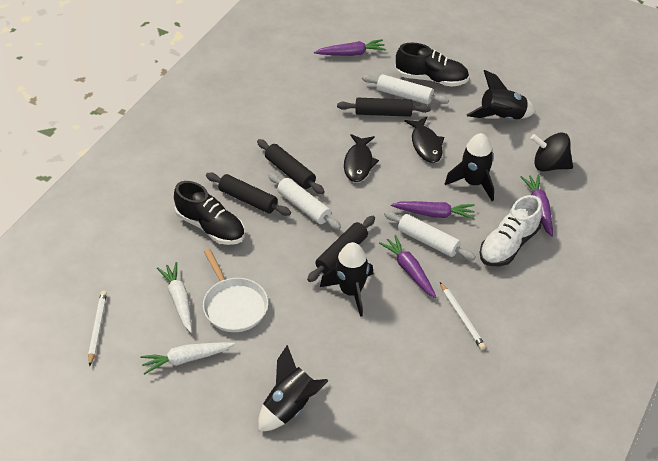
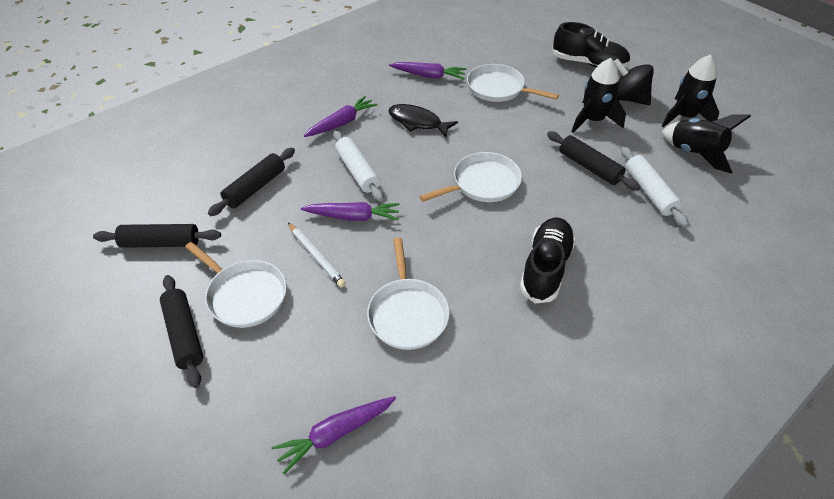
black fish: 2 -> 1
black rocket: 4 -> 3
white carrot: 2 -> 0
white pan: 1 -> 4
white pencil: 2 -> 1
white rolling pin: 3 -> 2
white shoe: 1 -> 0

